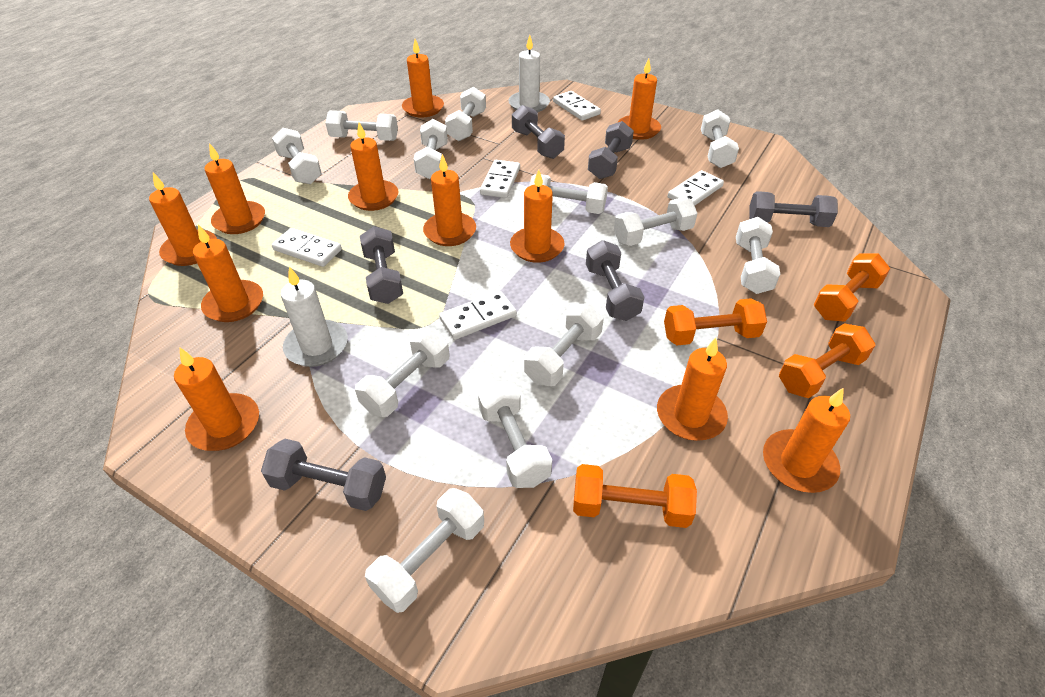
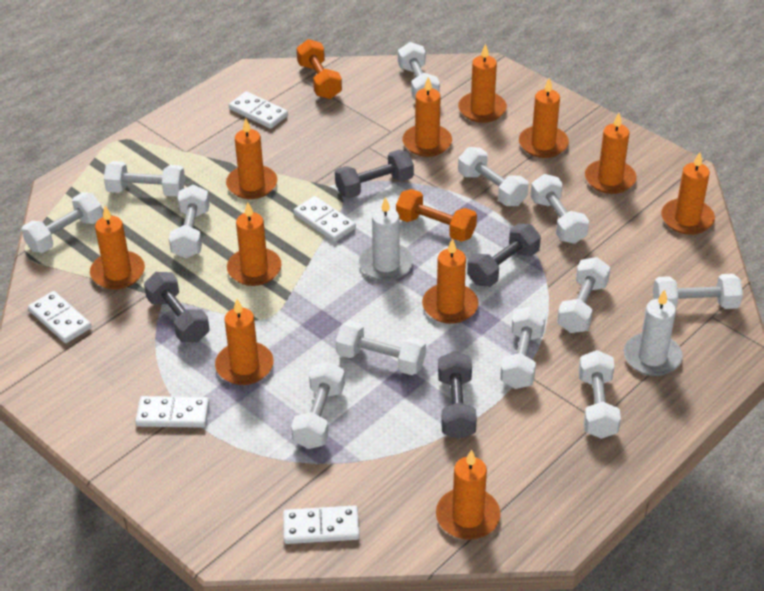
grey dumbbell: 6 -> 4
orange dumbbell: 4 -> 2

